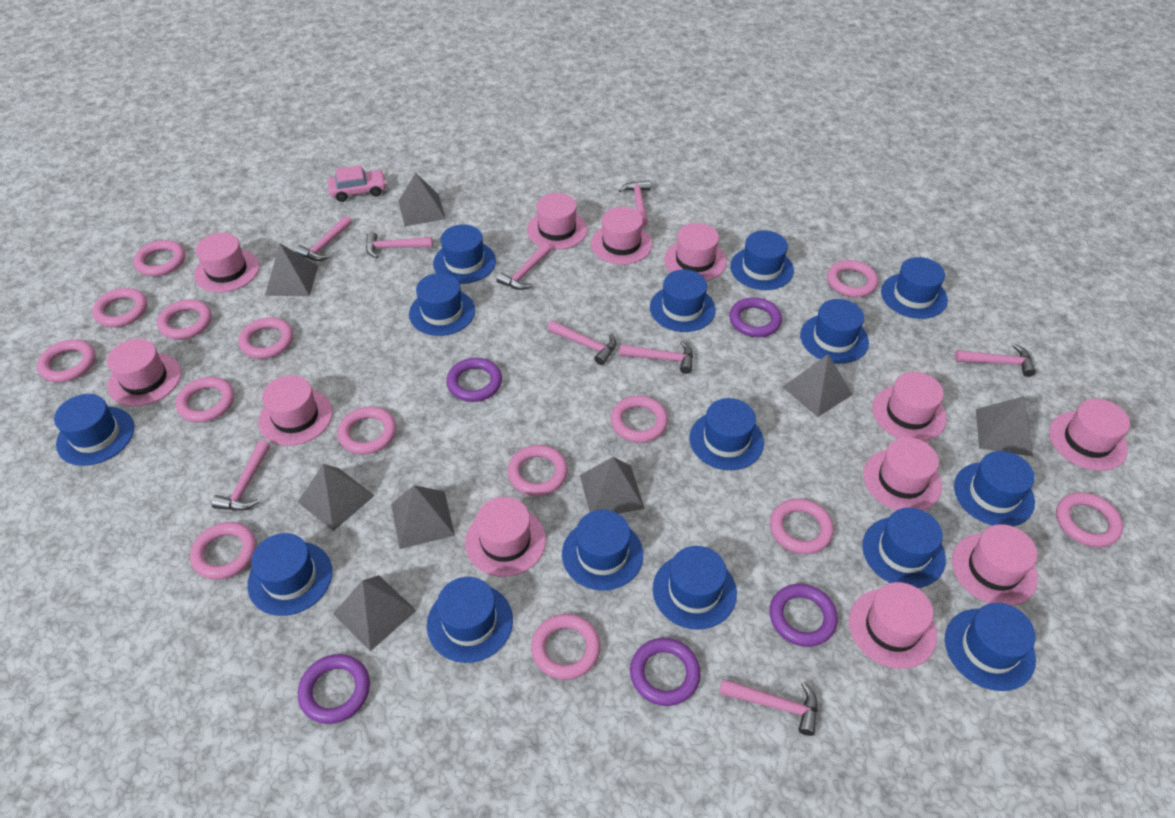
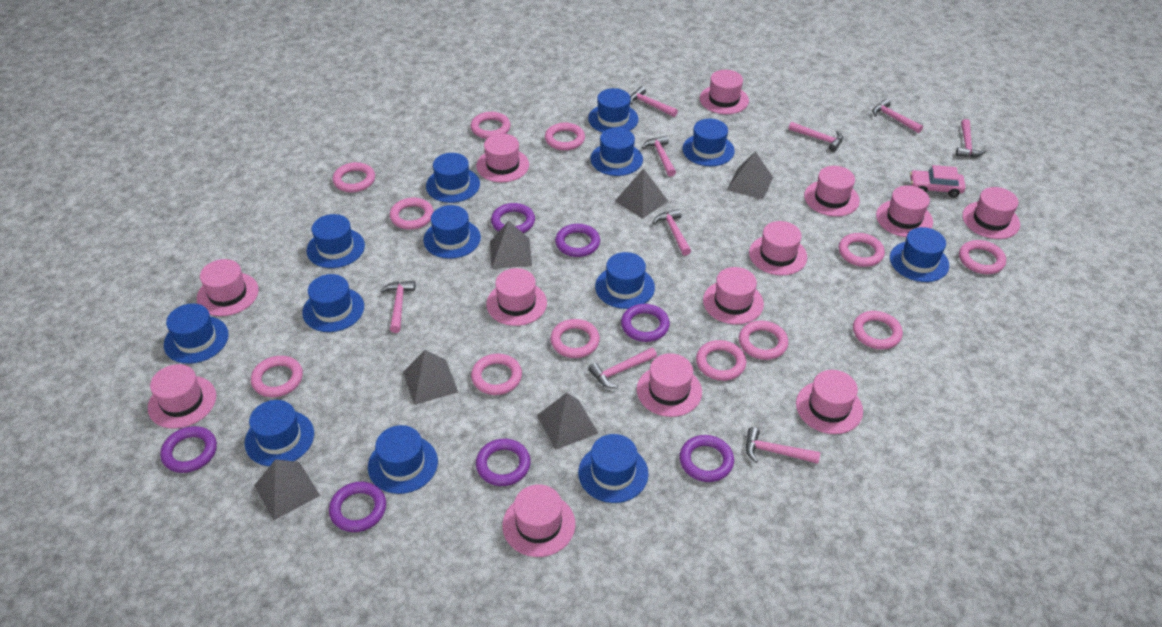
blue hat: 15 -> 13
grey pyramid: 8 -> 6
pink hat: 12 -> 13
pink ring: 14 -> 12
purple ring: 5 -> 7

